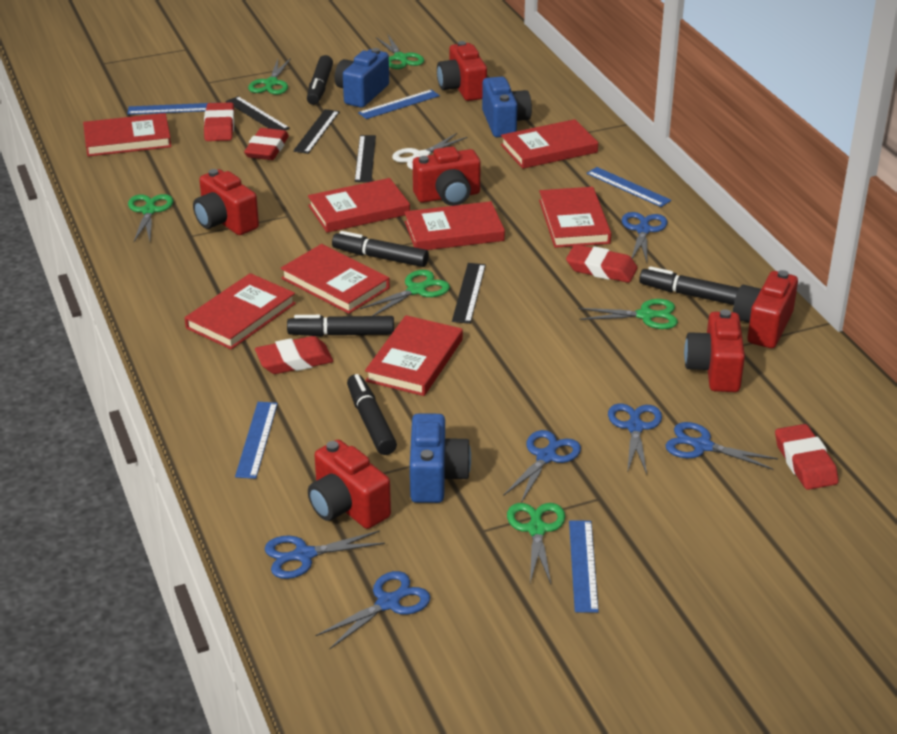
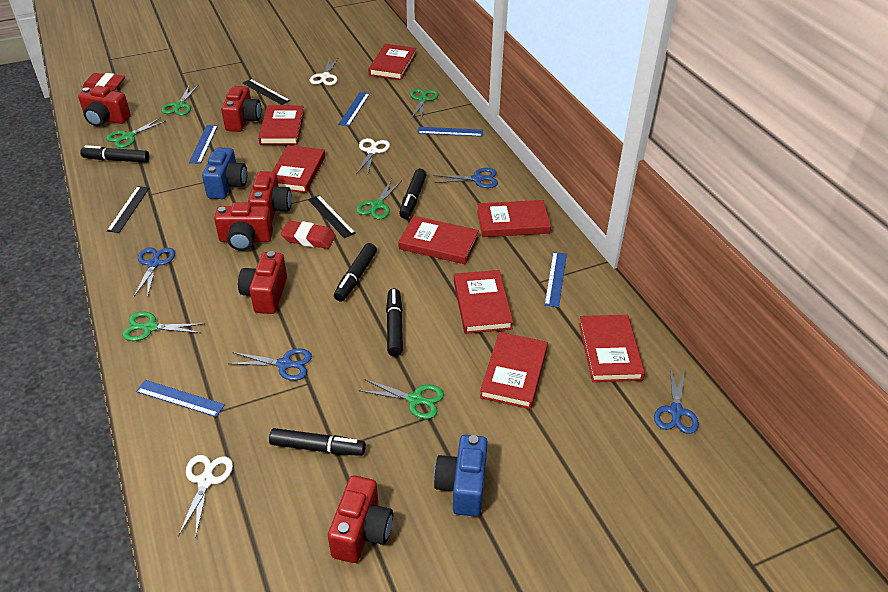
black ruler: 4 -> 3
blue camera: 3 -> 2
blue scissors: 6 -> 4
red eraser: 5 -> 2
white scissors: 1 -> 3

